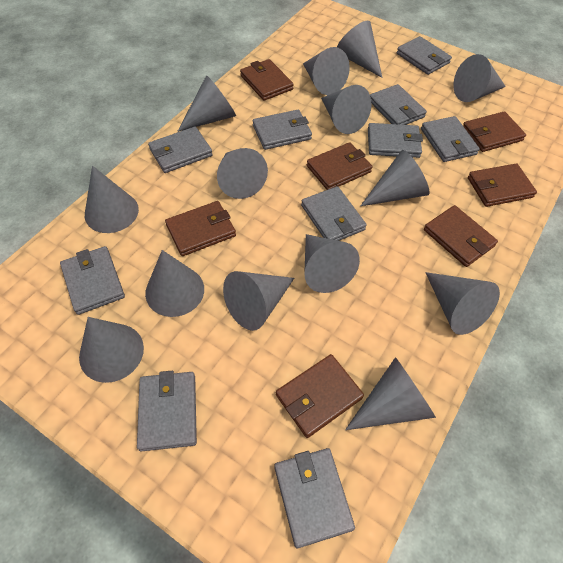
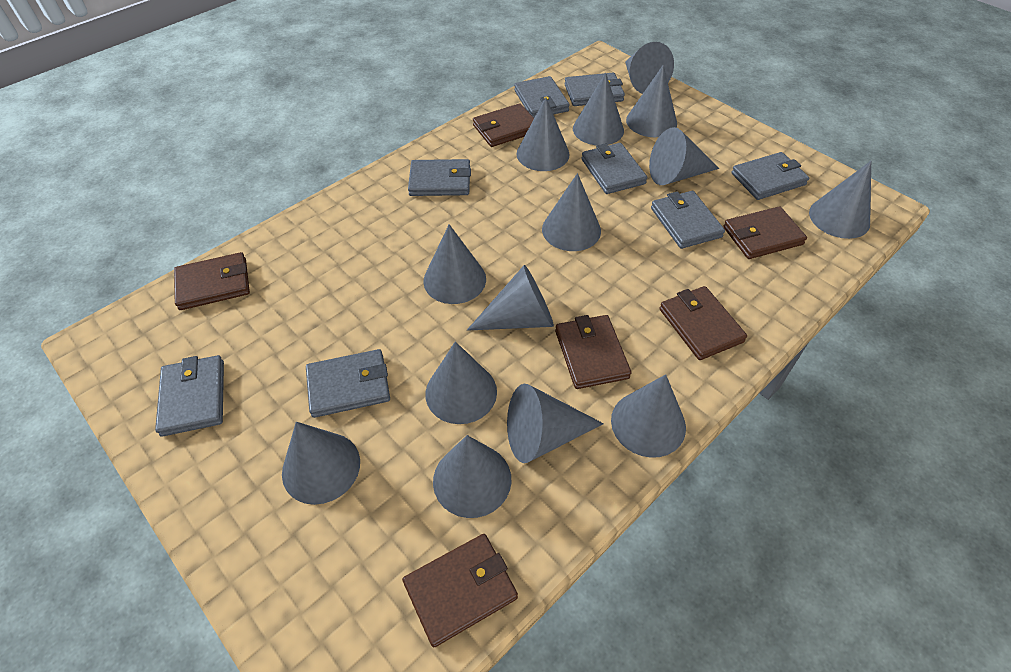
brown wallet: 7 -> 6
grey wallet: 10 -> 8

